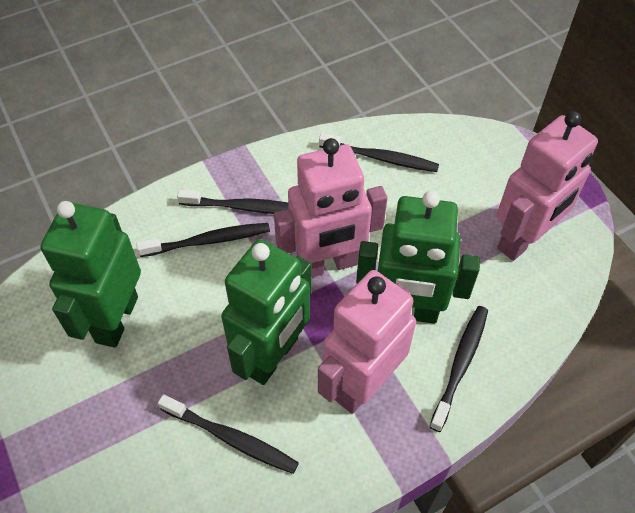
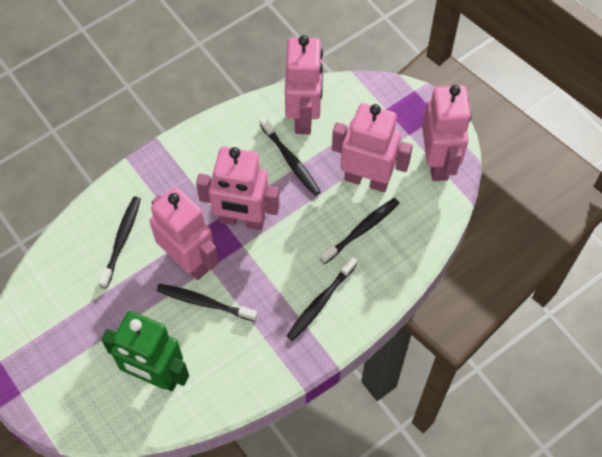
green robot: 3 -> 1
pink robot: 3 -> 5

